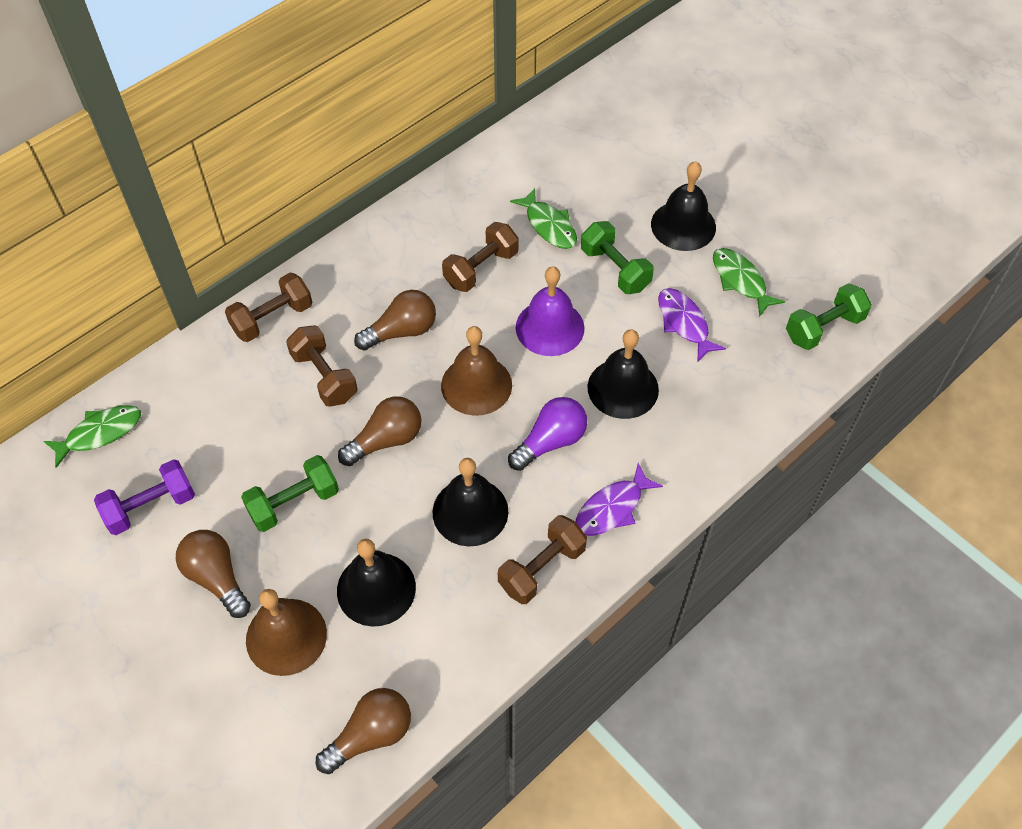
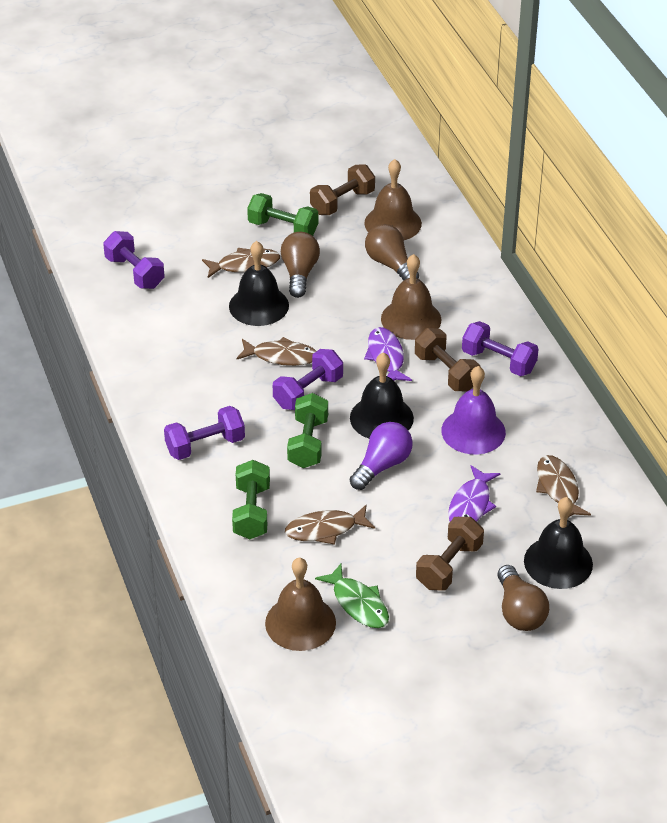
black bell: 4 -> 3
brown bell: 2 -> 3
brown dumbbell: 4 -> 3
brown fish: 0 -> 4
brown light bulb: 4 -> 3
green fish: 3 -> 1
purple dumbbell: 1 -> 4

